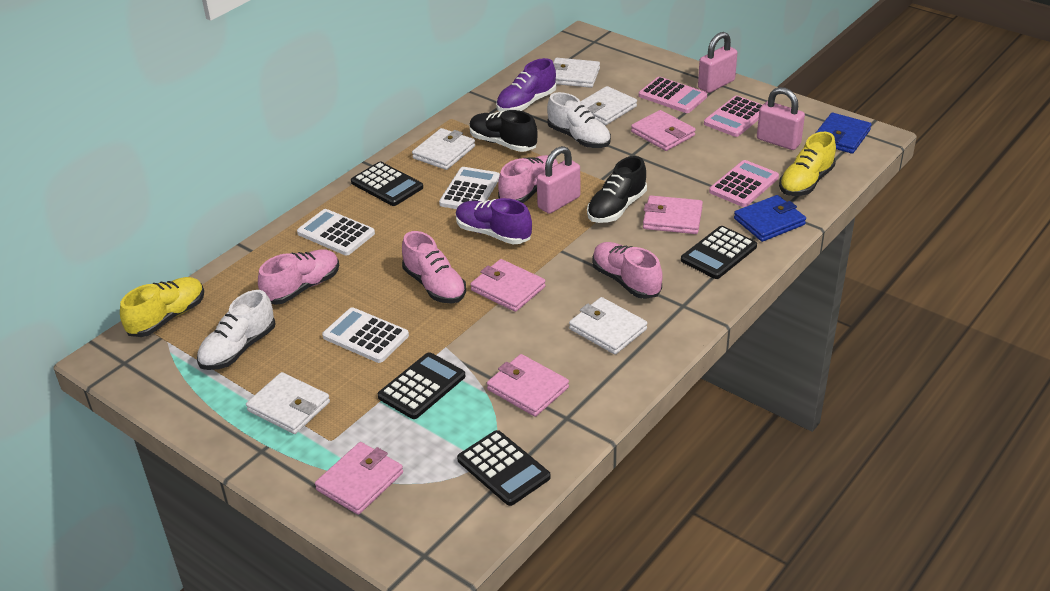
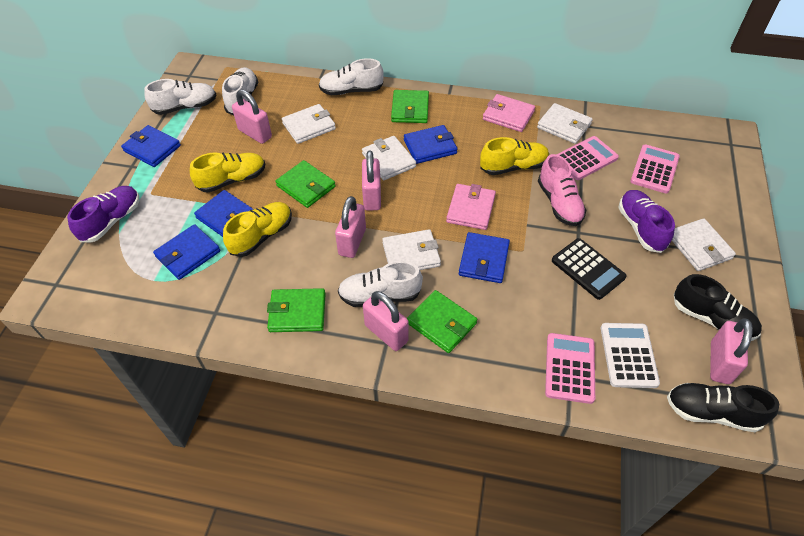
black calculator: 4 -> 1
blue wallet: 2 -> 5
green wallet: 0 -> 4
pink padlock: 3 -> 5
pink shoe: 4 -> 1
pink wallet: 5 -> 2
white calculator: 3 -> 1
white shoe: 2 -> 4
yellow shoe: 2 -> 3

